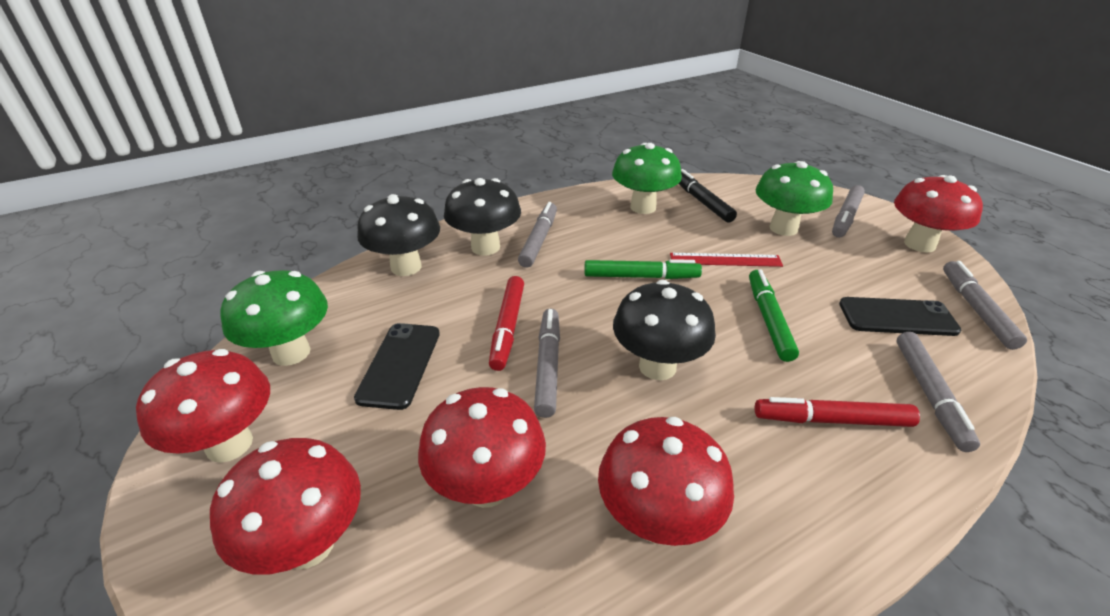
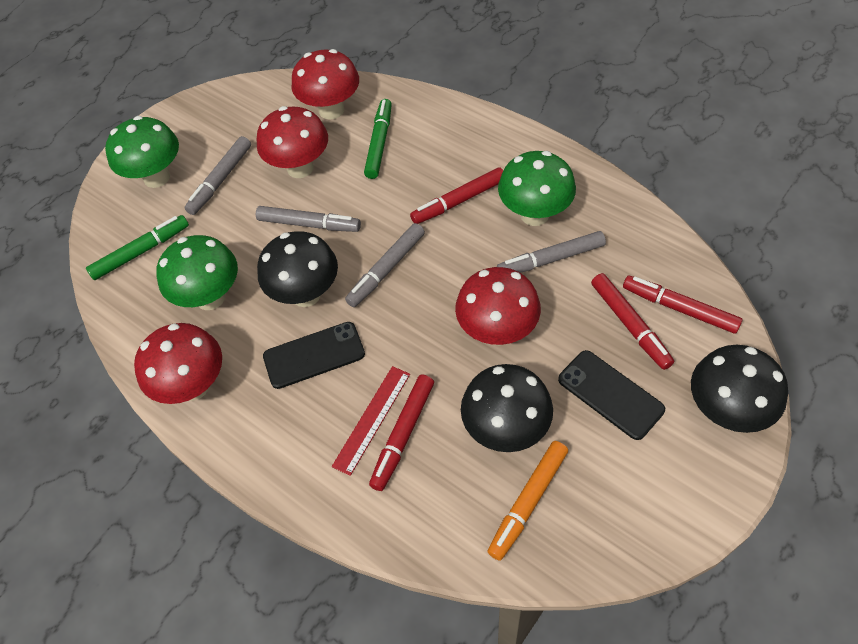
black marker: 1 -> 0
grey marker: 5 -> 4
orange marker: 0 -> 1
red marker: 2 -> 4
red mushroom: 5 -> 4

